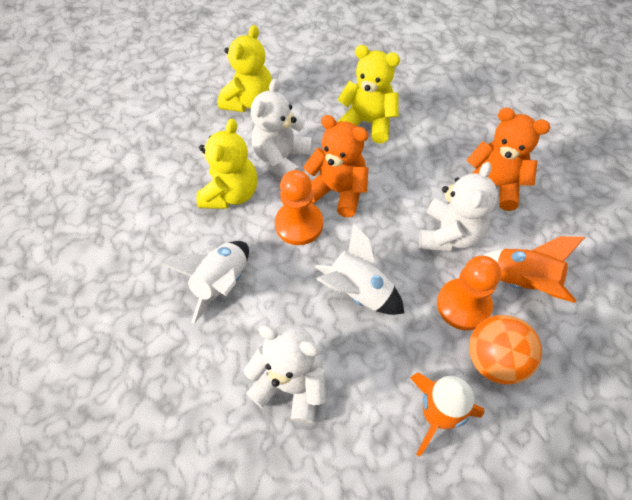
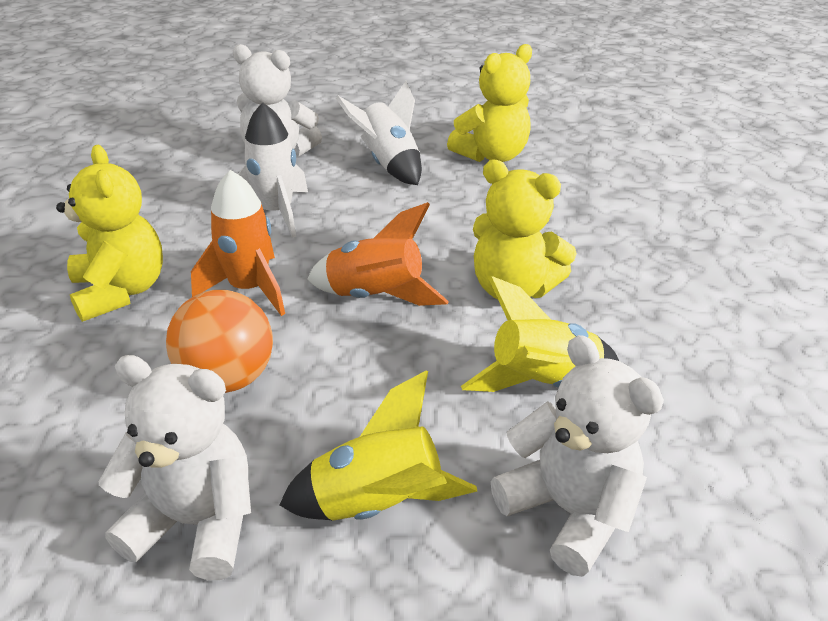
orange pawn: 2 -> 0
orange teddy bear: 2 -> 0
yellow rocket: 0 -> 2

